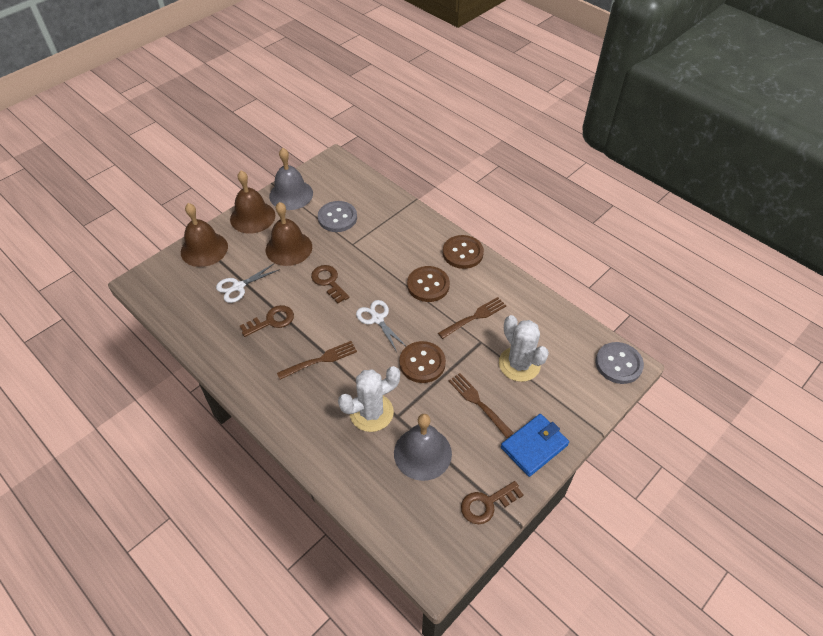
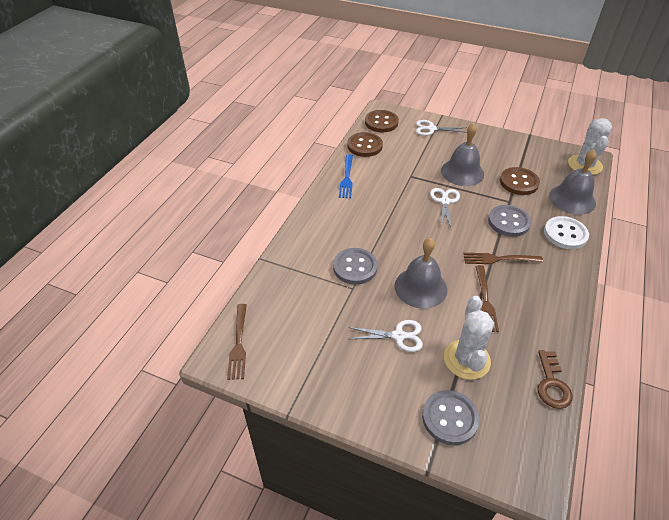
blue fork: 0 -> 1
blue wallet: 1 -> 0
brown bell: 3 -> 0
brown key: 3 -> 1
grey bell: 2 -> 3
grey button: 2 -> 3
white button: 0 -> 1
white scissors: 2 -> 3

